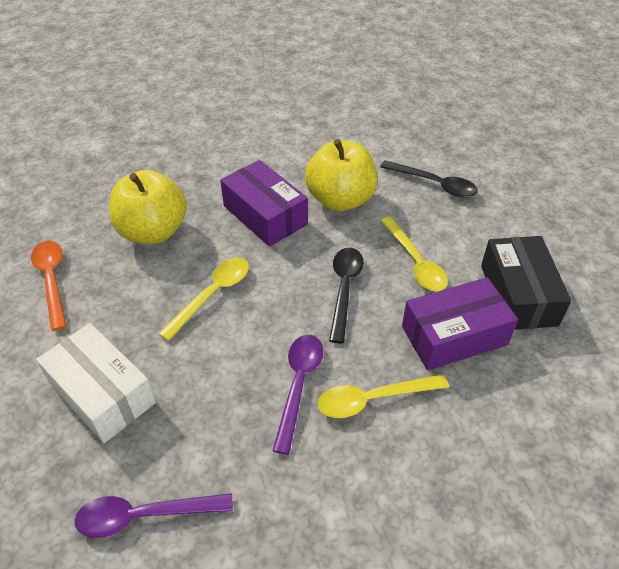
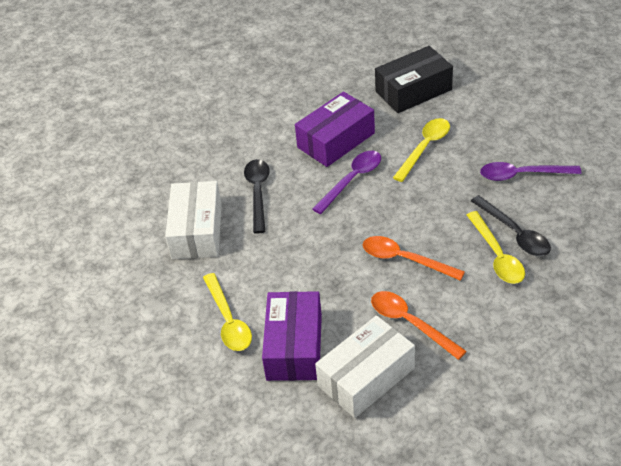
orange spoon: 1 -> 2
white box: 1 -> 2
yellow apple: 2 -> 0

